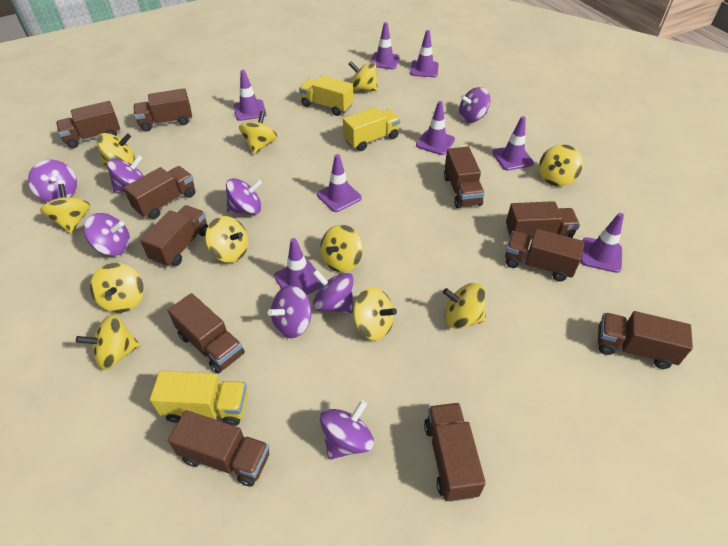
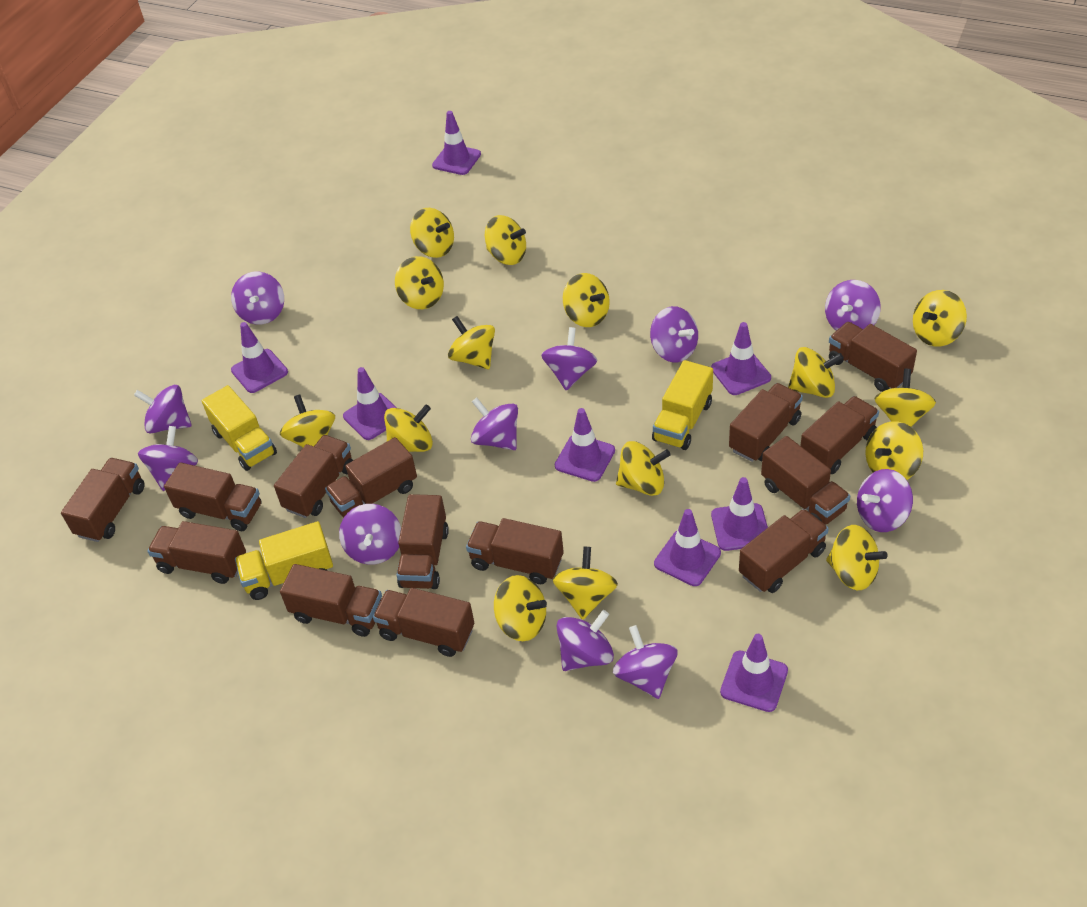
brown truck: 11 -> 14
purple spinning top: 8 -> 11
yellow spinning top: 11 -> 15

